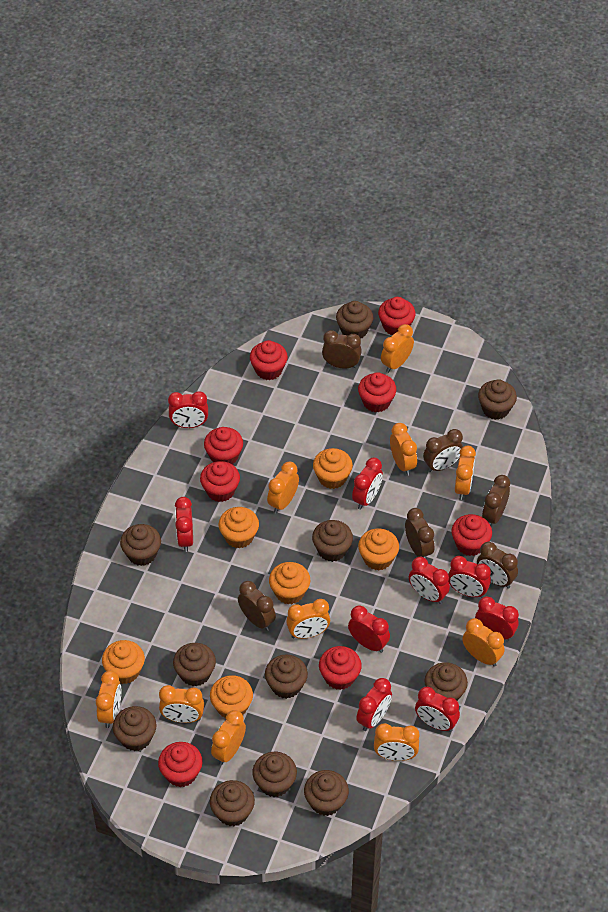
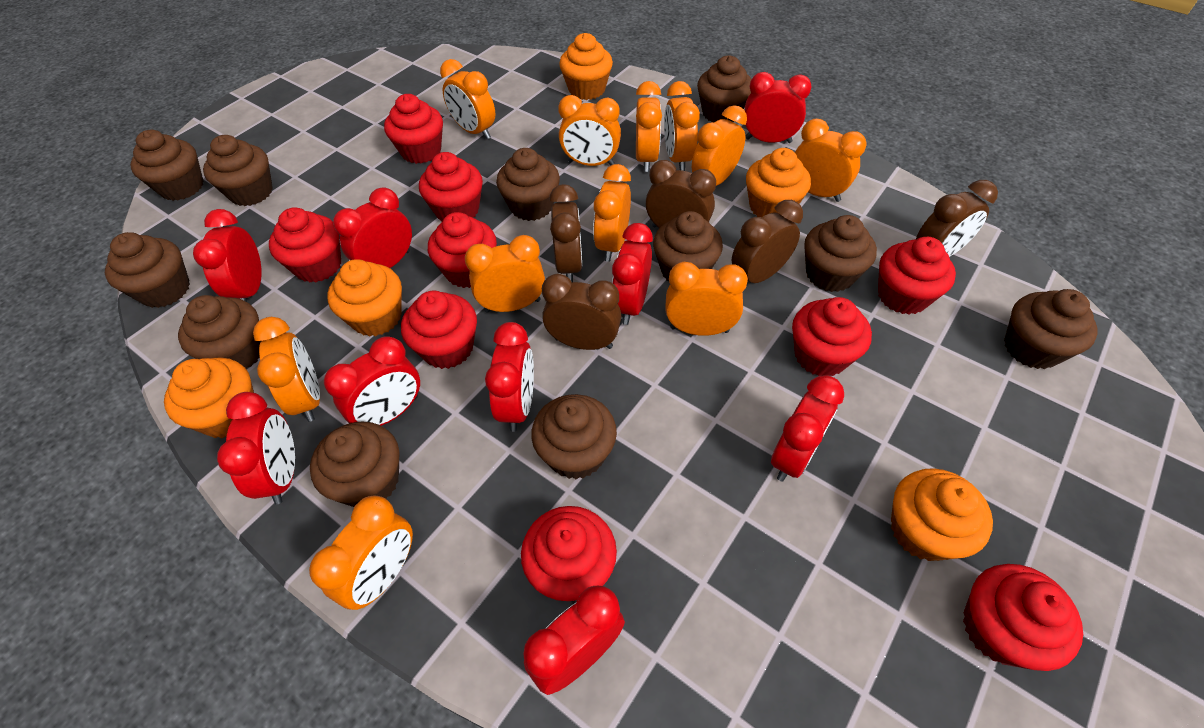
brown clock: 6 -> 5
orange clock: 10 -> 11
orange cupcake: 6 -> 5
red cupcake: 8 -> 9

